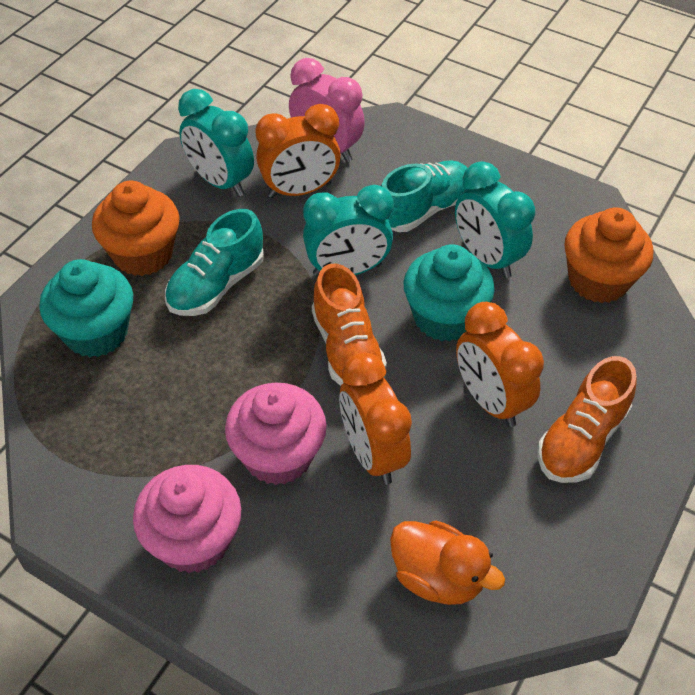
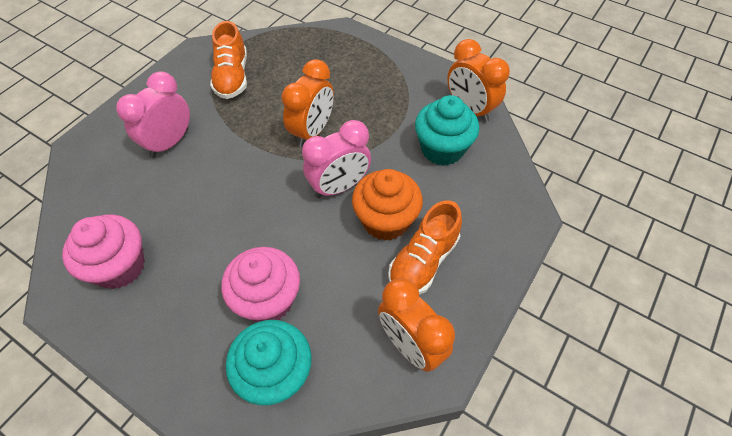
orange cupcake: 2 -> 1
orange duck: 1 -> 0
pink clock: 1 -> 2
turquoise clock: 3 -> 0
turquoise shoe: 2 -> 0

